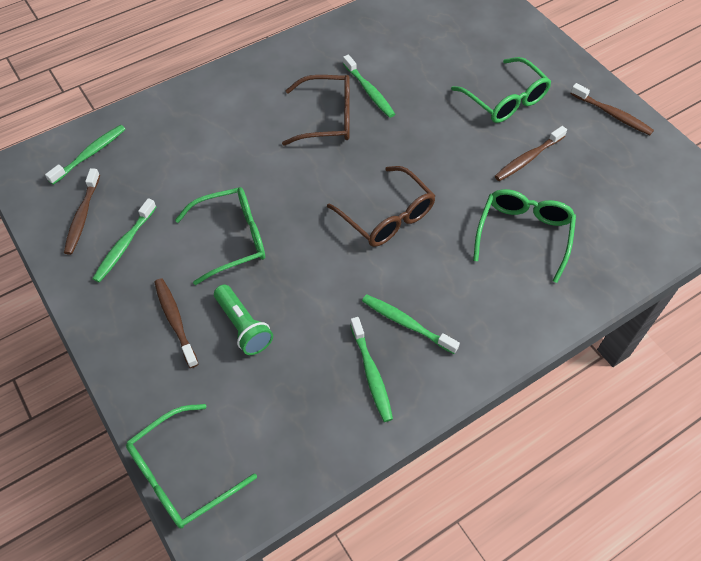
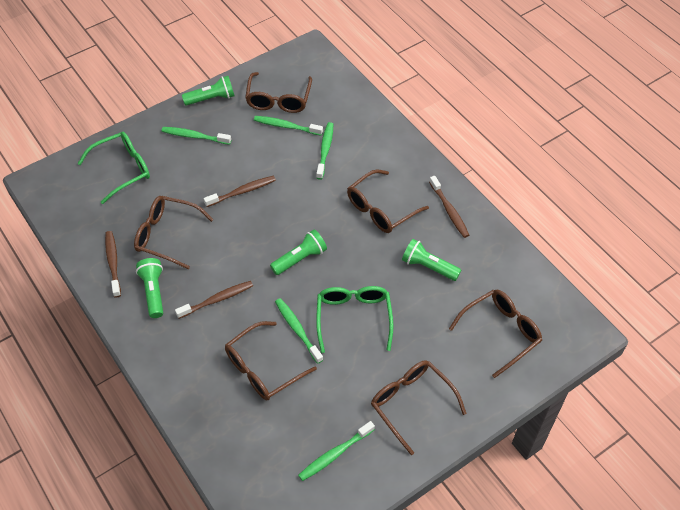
brown glasses: 2 -> 6
green flashlight: 1 -> 4
green glasses: 4 -> 2

